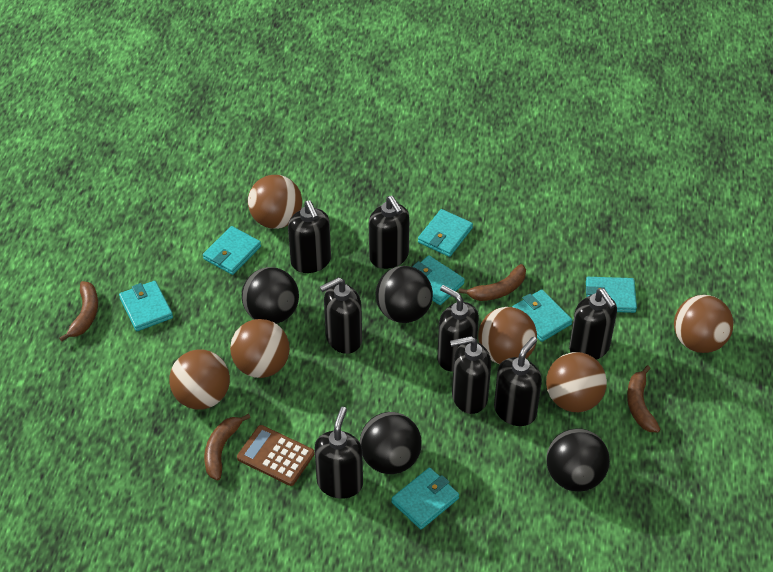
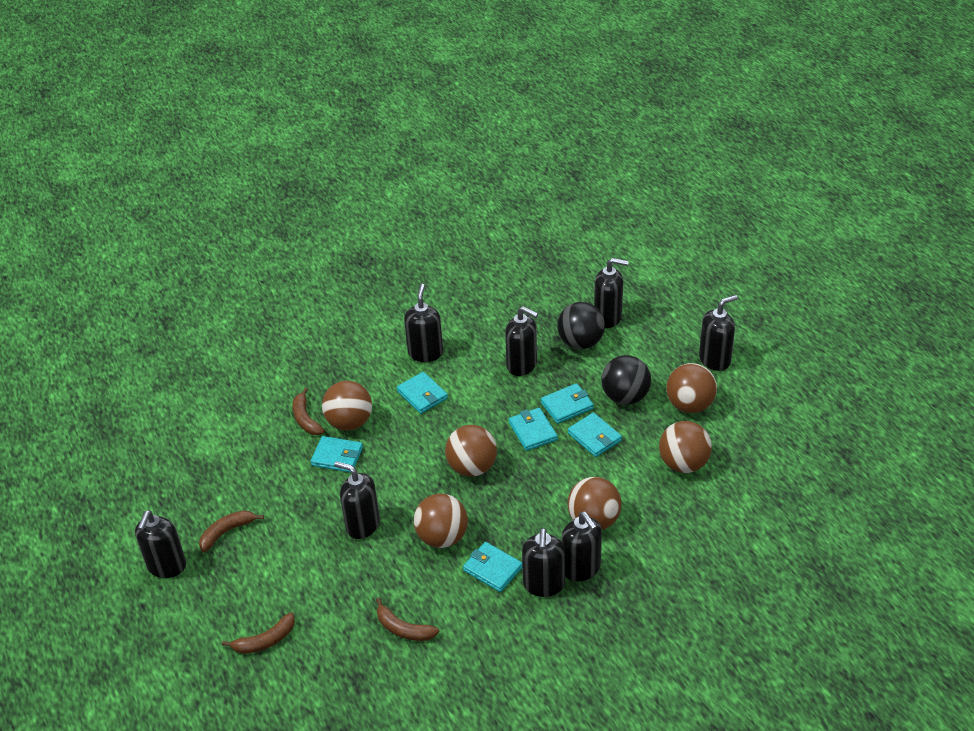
black ball: 4 -> 2
brown calculator: 1 -> 0
turquoise wallet: 7 -> 6

